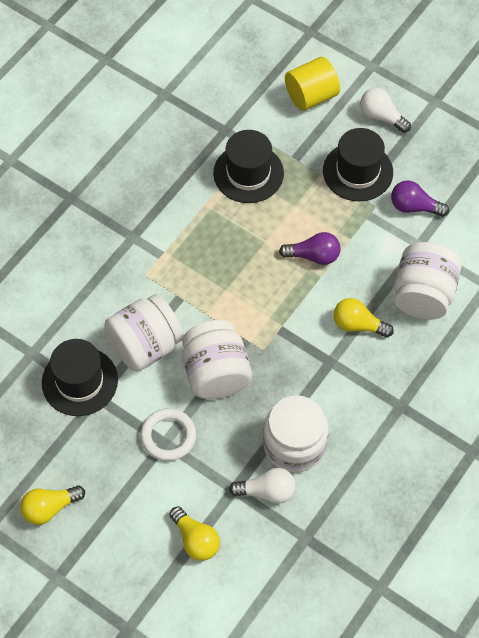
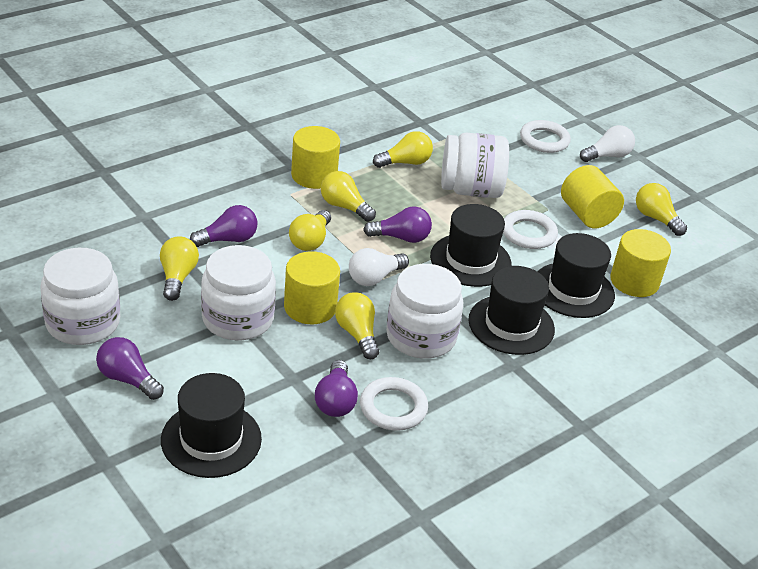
black hat: 3 -> 4
purple light bulb: 2 -> 4
white ring: 1 -> 3
yellow cylinder: 1 -> 4
yellow light bulb: 3 -> 6

